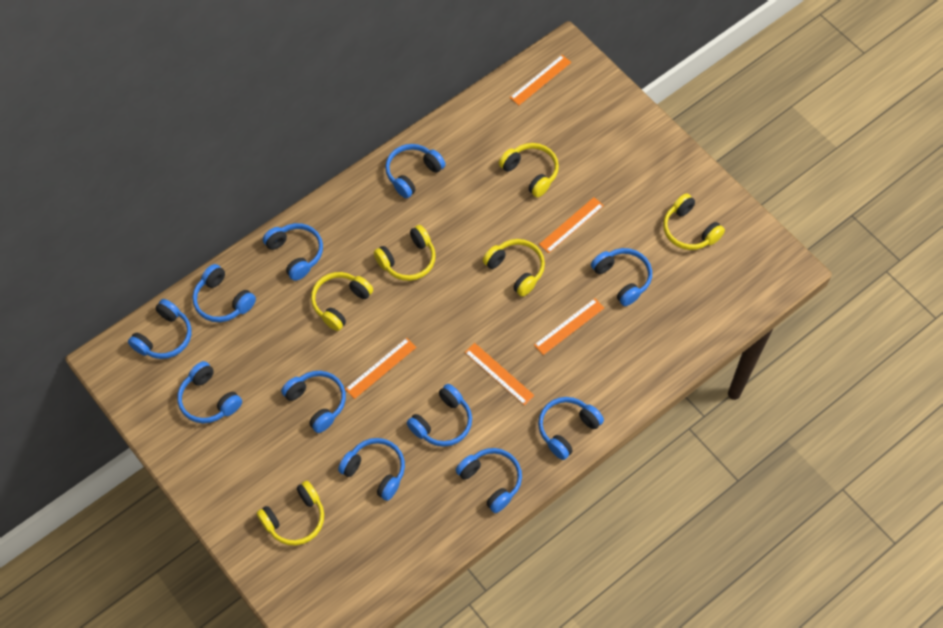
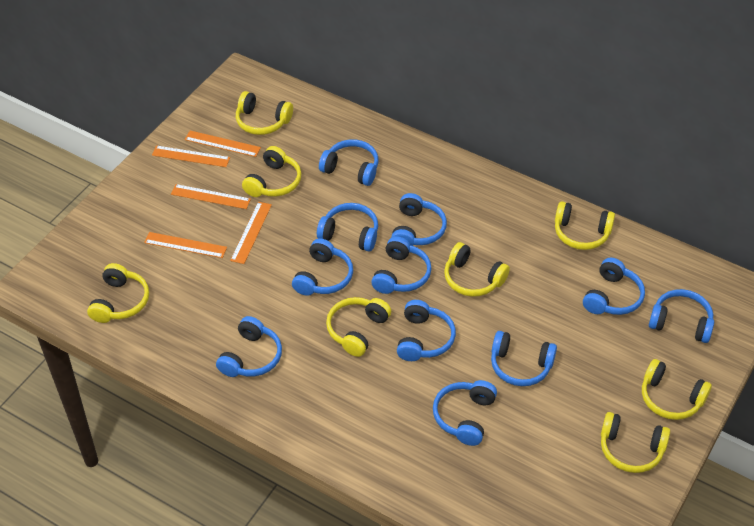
yellow headphones: 6 -> 8

